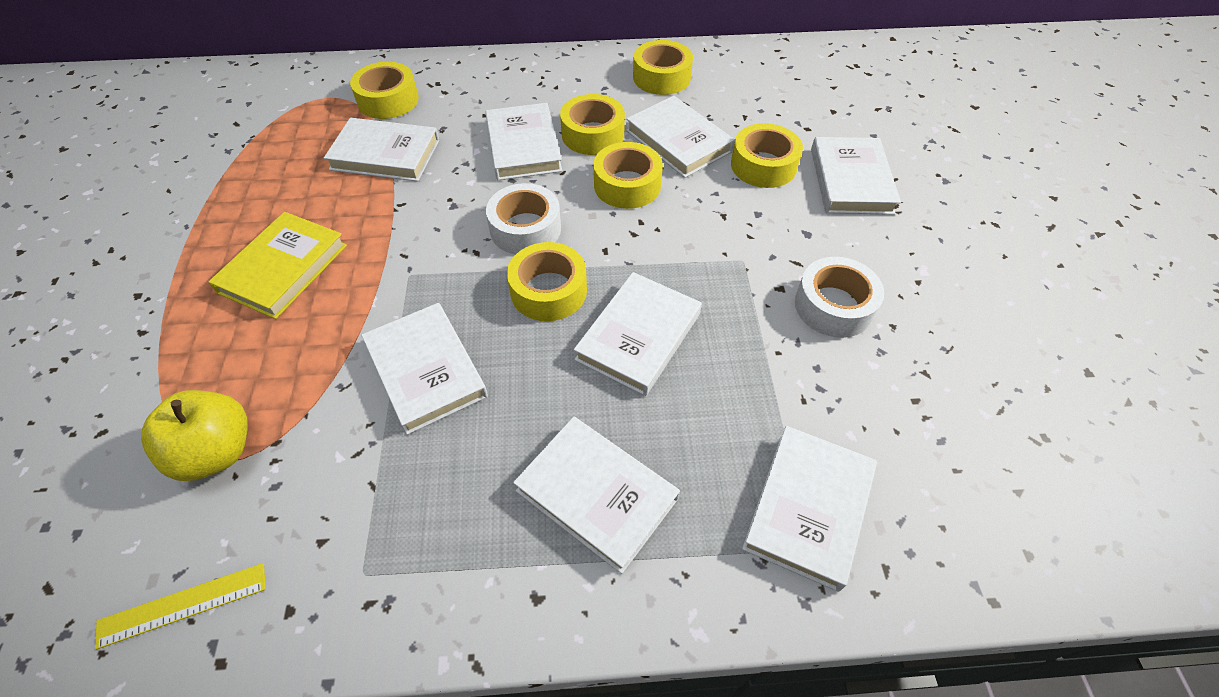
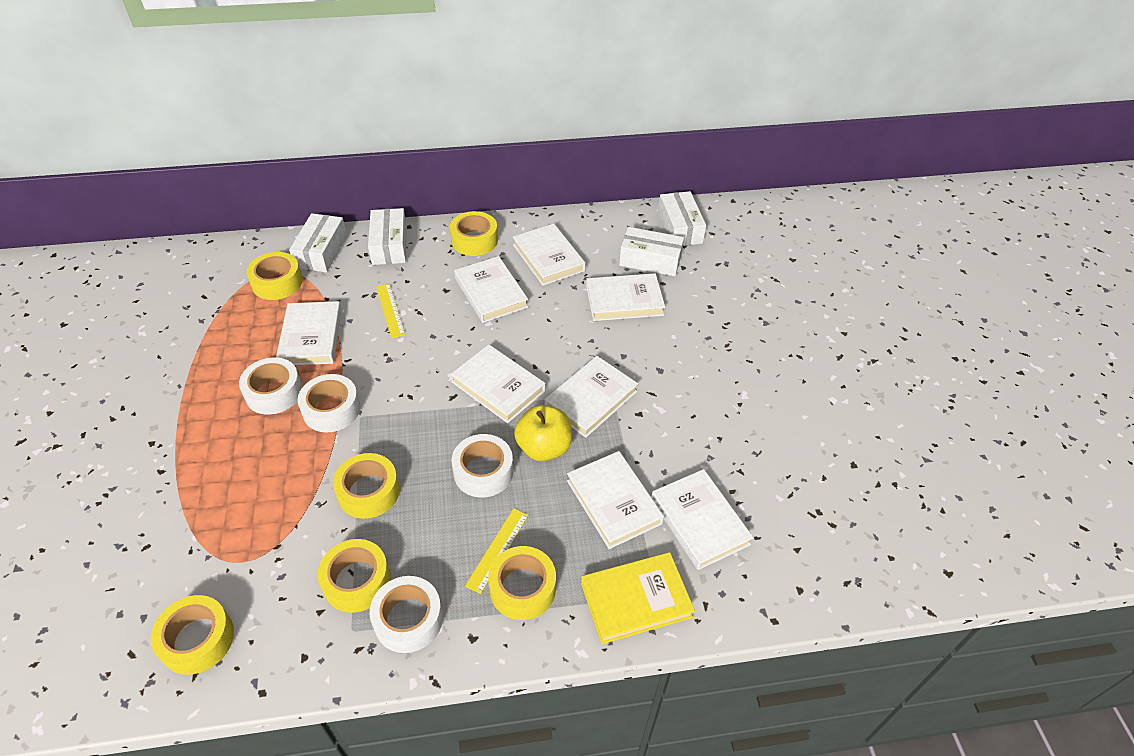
white box: 0 -> 4
white tape: 2 -> 4
yellow ruler: 1 -> 2

